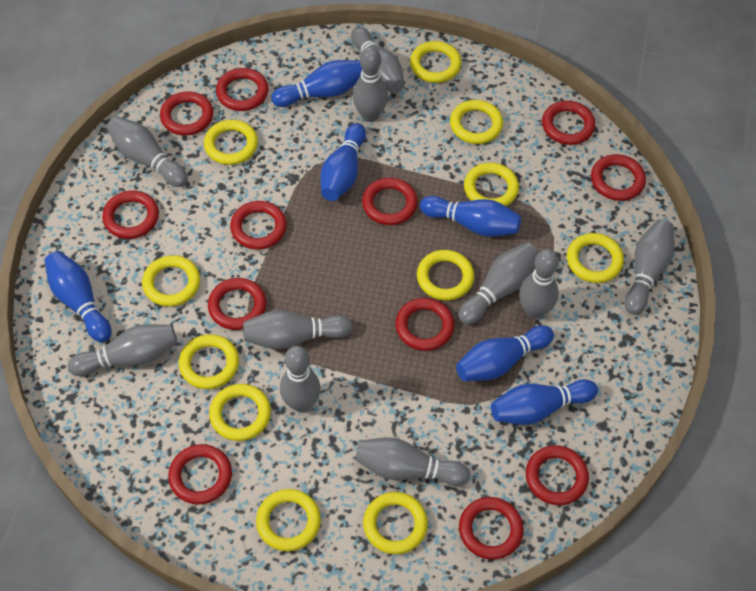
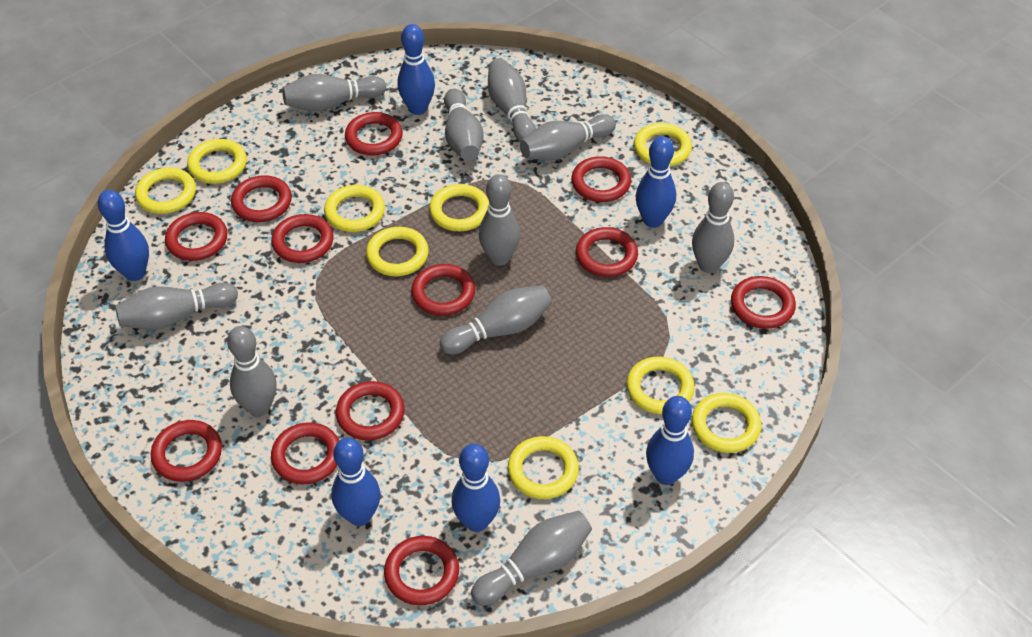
yellow ring: 11 -> 9

